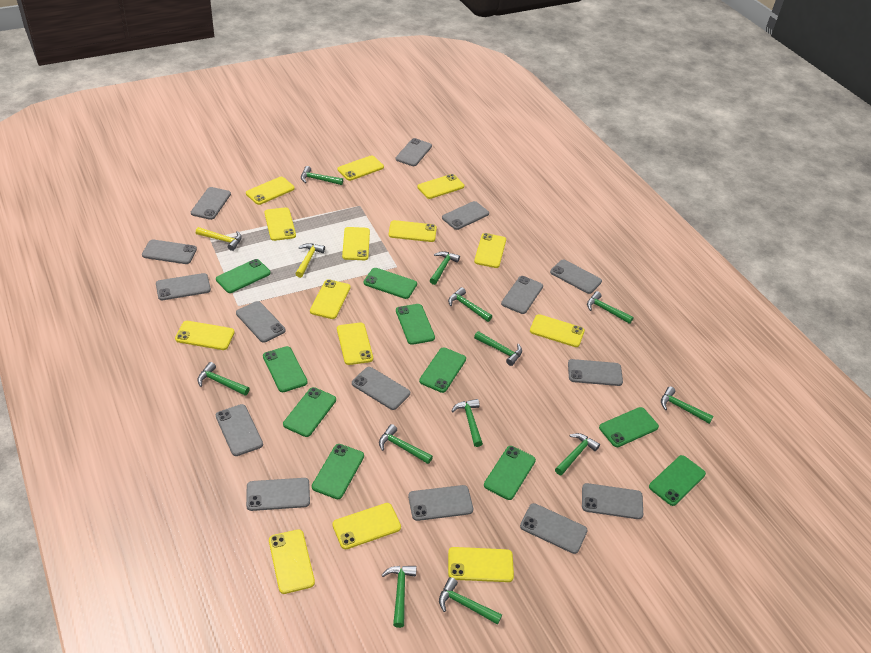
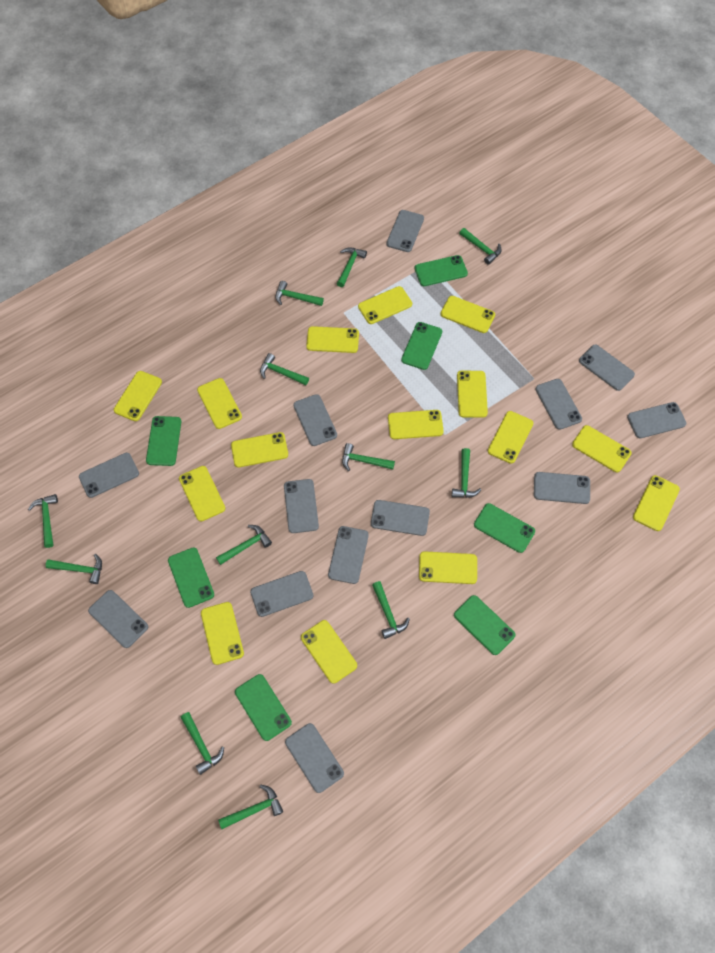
green phone: 10 -> 7
grey phone: 15 -> 13
yellow hammer: 2 -> 0
yellow phone: 14 -> 15

